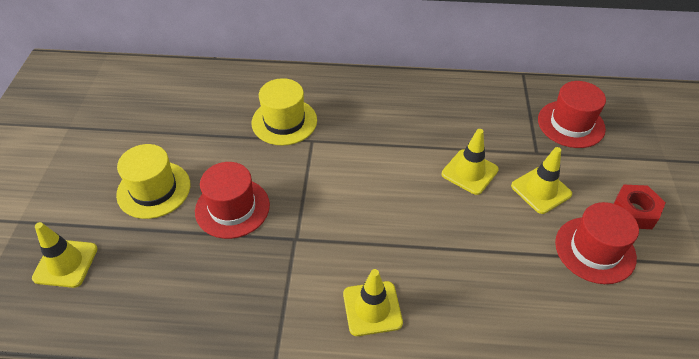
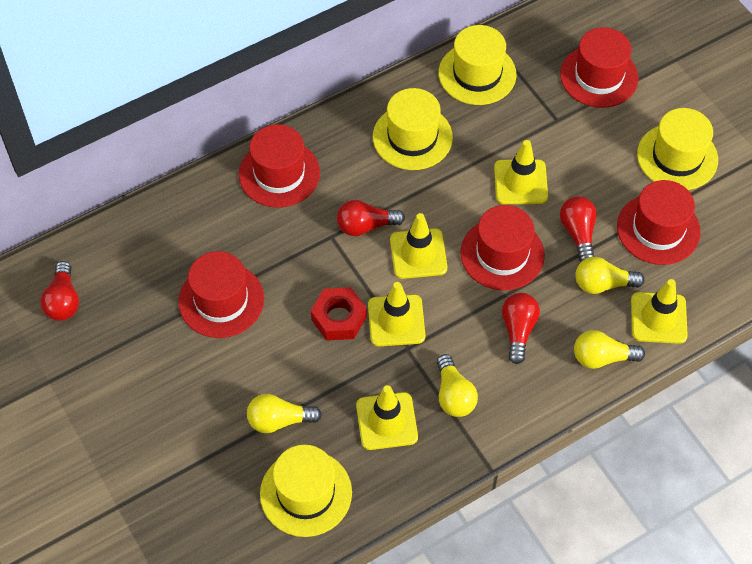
red hat: 3 -> 5
red light bulb: 0 -> 4
yellow hat: 2 -> 4
yellow light bulb: 0 -> 4
yellow traffic cone: 4 -> 5

